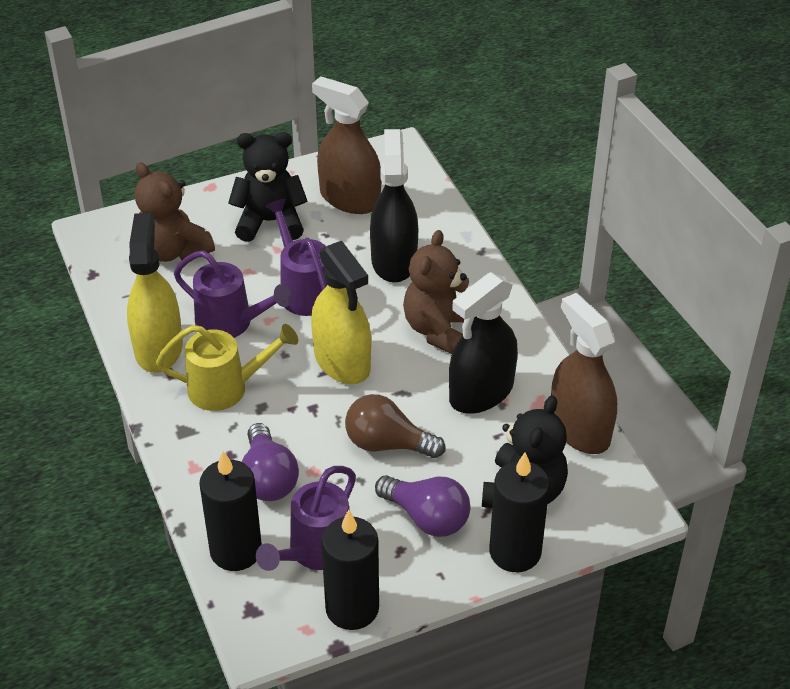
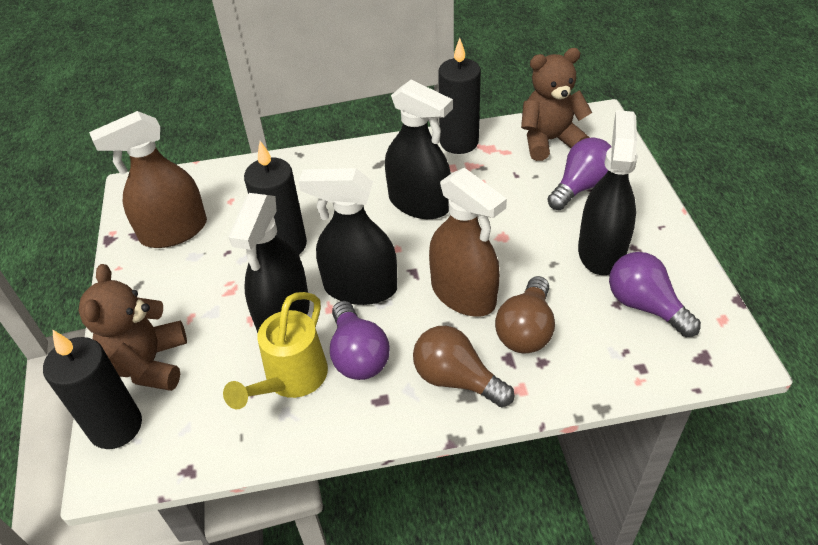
black spray bottle: 2 -> 4
black teddy bear: 2 -> 0
brown light bulb: 1 -> 2
purple light bulb: 2 -> 3
purple watering can: 3 -> 0
yellow spray bottle: 2 -> 0

